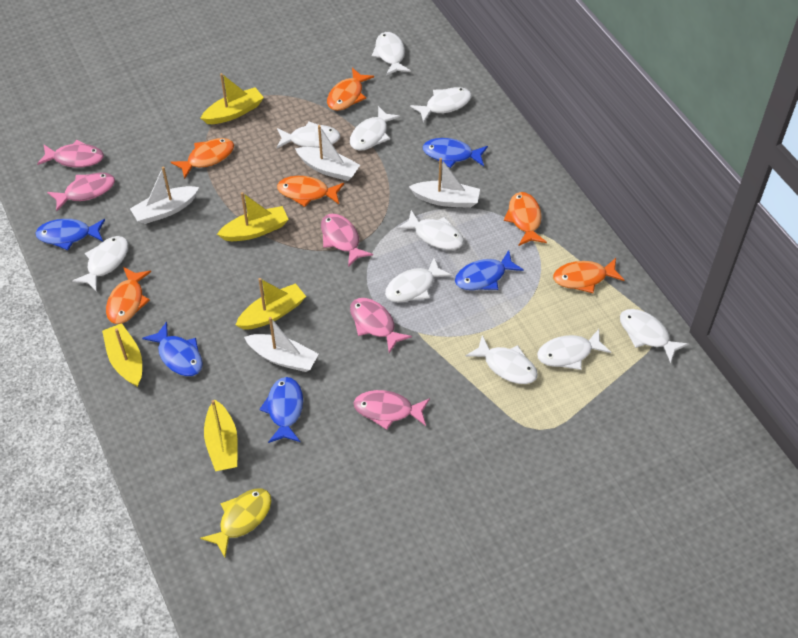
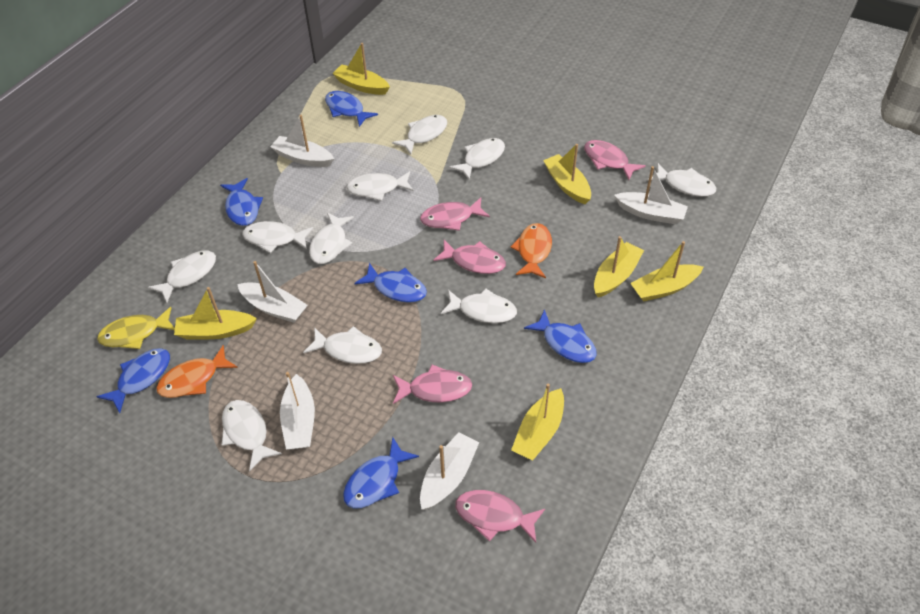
blue fish: 5 -> 6
orange fish: 6 -> 2
white boat: 4 -> 5
yellow boat: 5 -> 6

